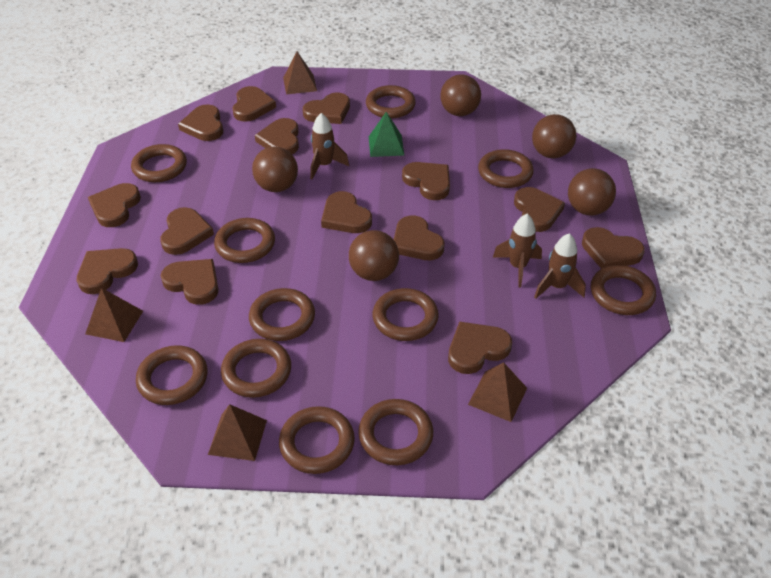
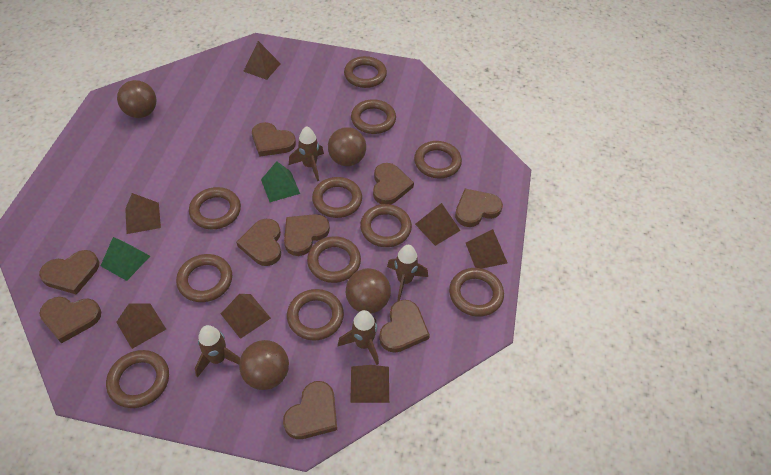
brown ball: 5 -> 4
brown heart: 14 -> 9
brown pyramid: 4 -> 7
brown rocket: 3 -> 4
green pyramid: 1 -> 2

